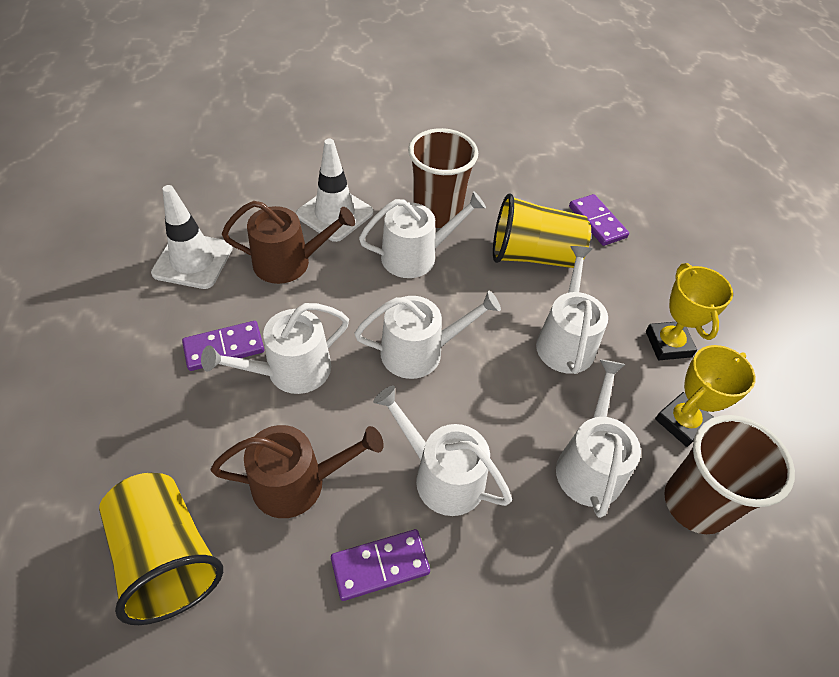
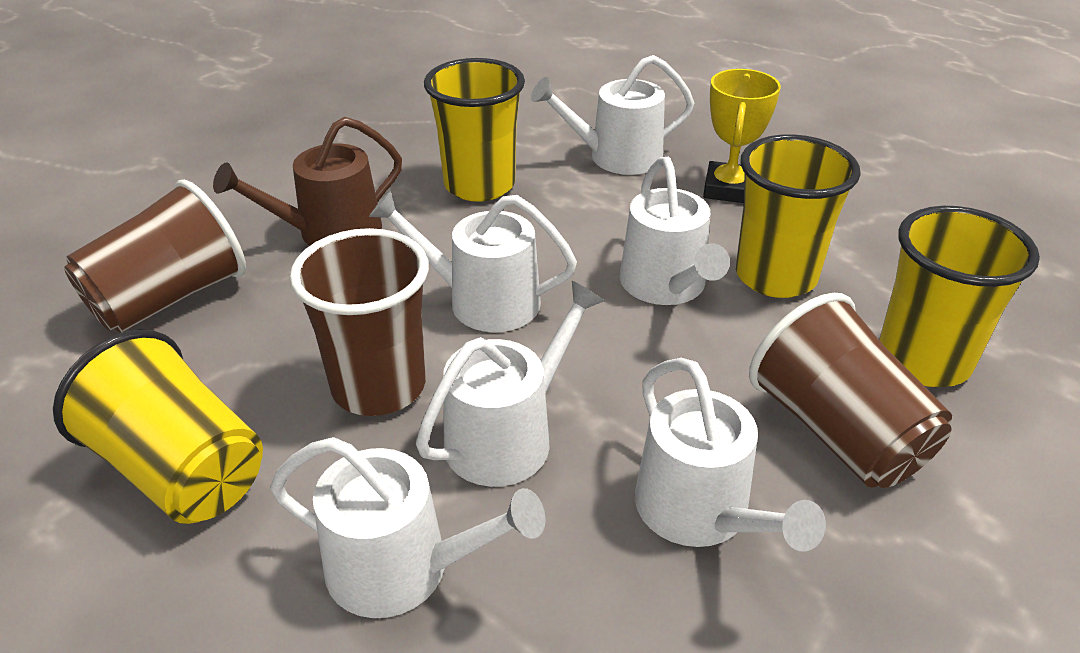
brown cup: 2 -> 3
brown watering can: 2 -> 1
purple domino: 3 -> 0
white traffic cone: 2 -> 0
yellow cup: 2 -> 4
yellow trophy: 2 -> 1

